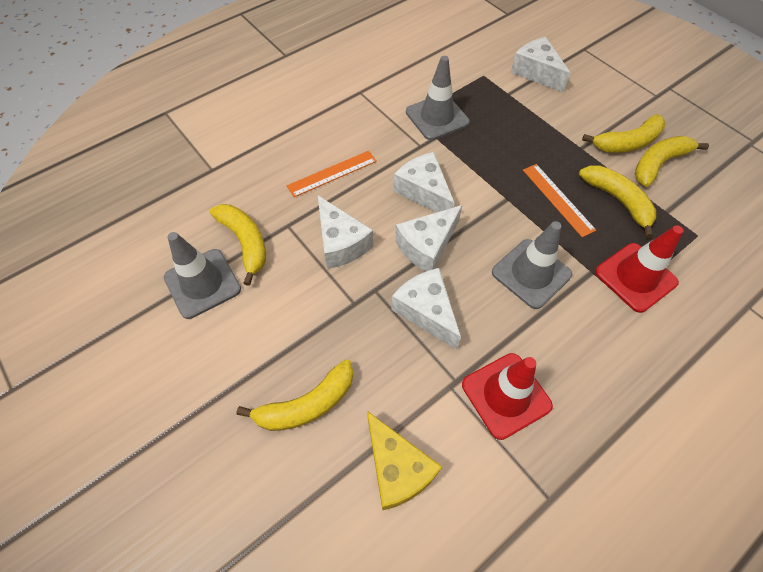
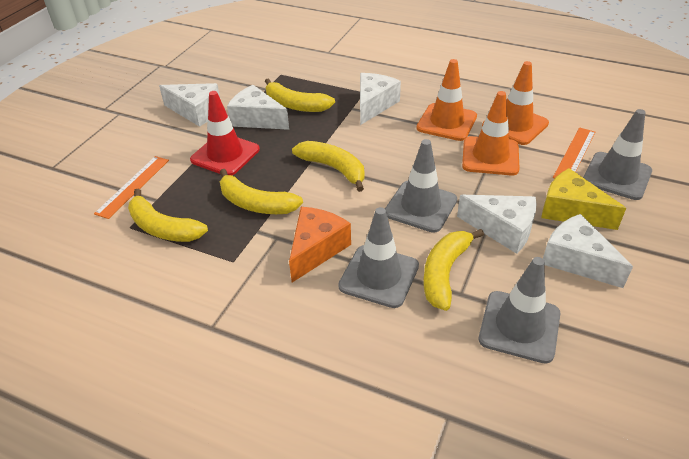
grey traffic cone: 3 -> 4
orange cheese: 0 -> 1
orange traffic cone: 0 -> 3
red traffic cone: 2 -> 1

